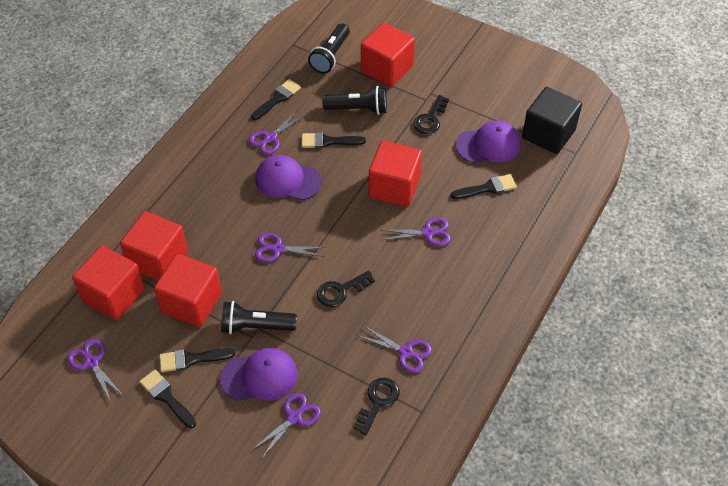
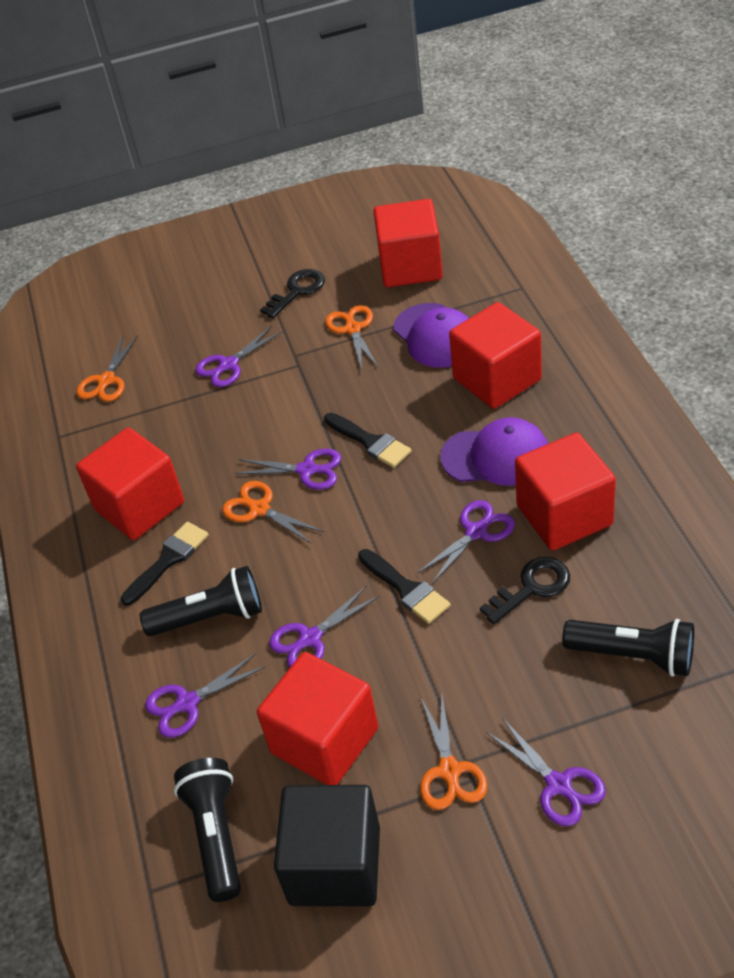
black brush: 5 -> 3
black key: 3 -> 2
orange scissors: 0 -> 4
purple cap: 3 -> 2

